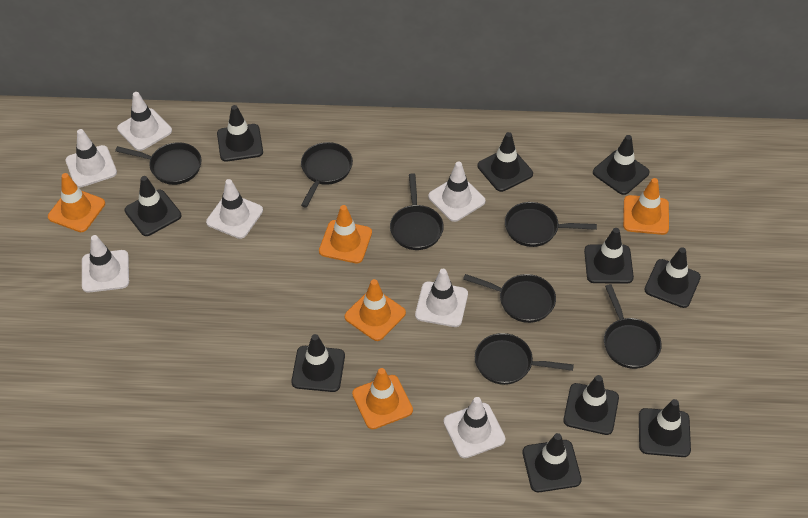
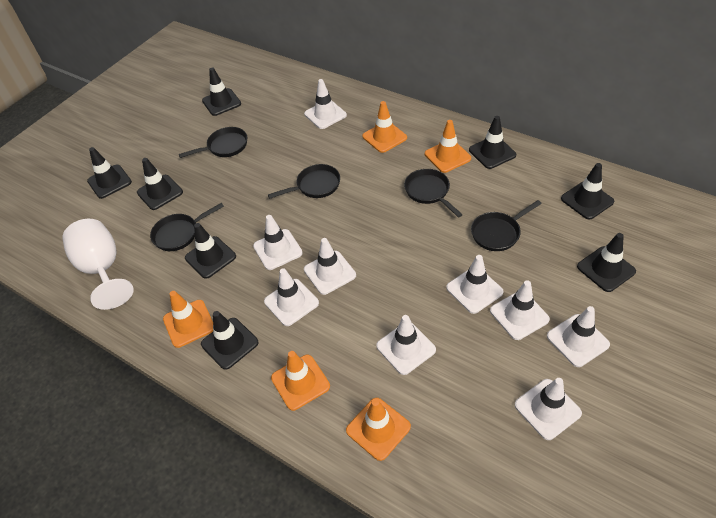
black pan: 7 -> 5
black traffic cone: 10 -> 8
white goblet: 0 -> 1
white traffic cone: 7 -> 9

